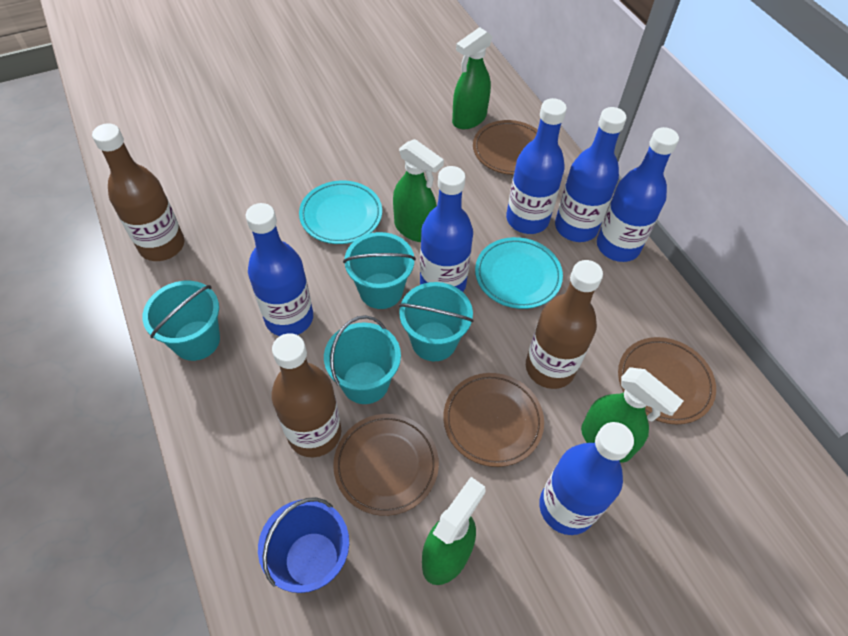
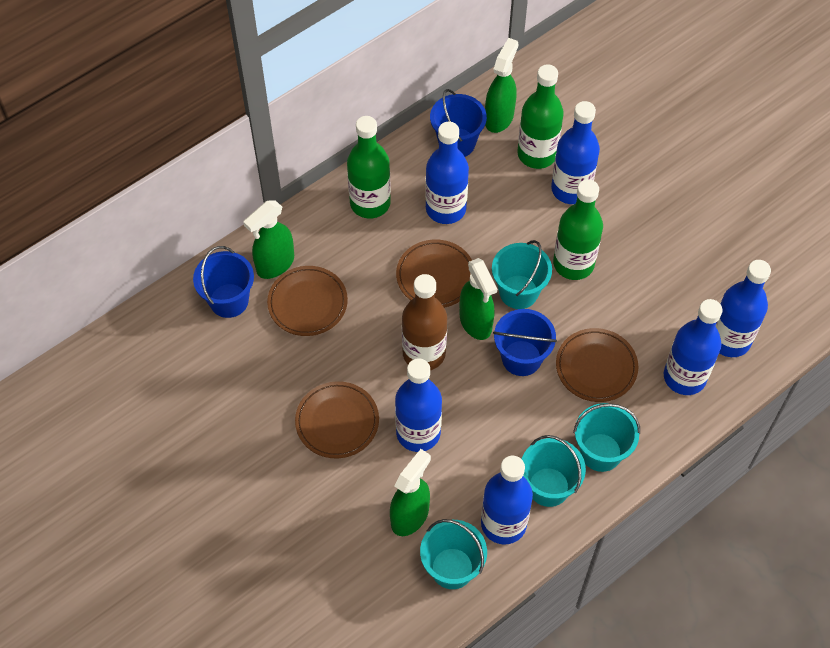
blue bucket: 1 -> 3
brown bottle: 3 -> 1
green bottle: 0 -> 3
turquoise plate: 2 -> 0

